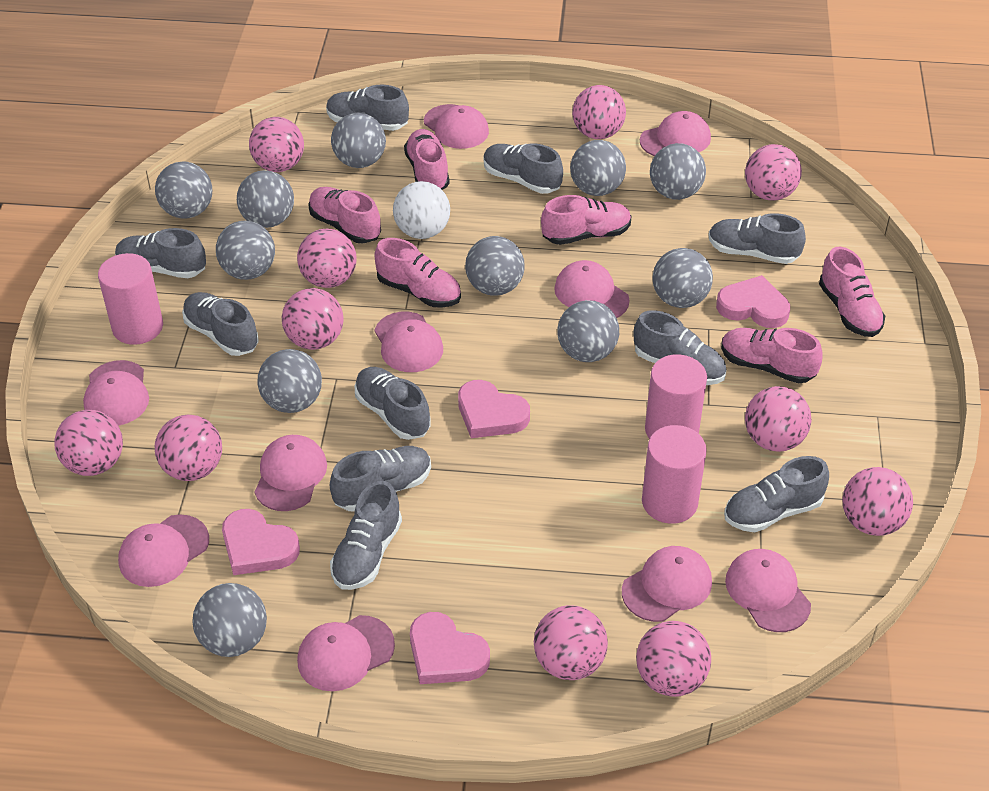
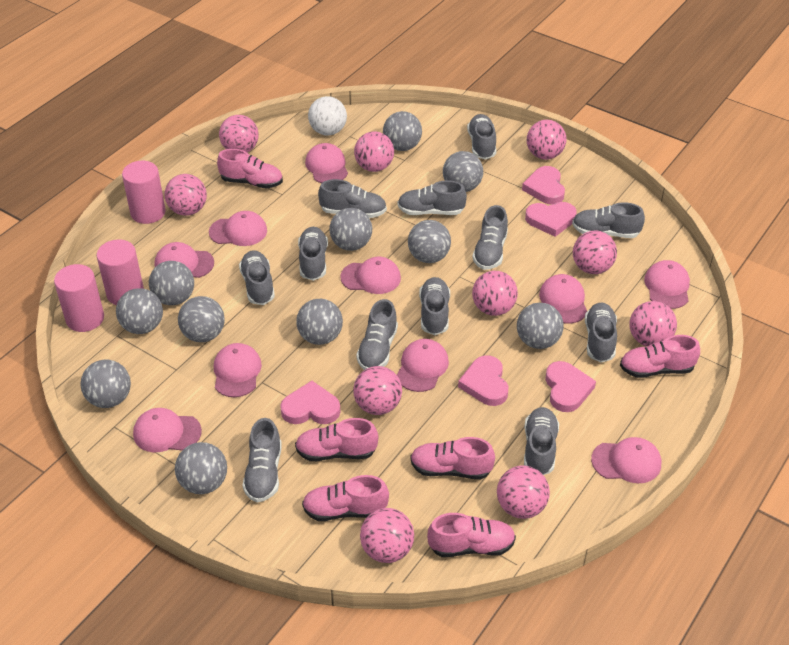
grey shoe: 10 -> 12
pink ball: 11 -> 10
pink heart: 4 -> 5

